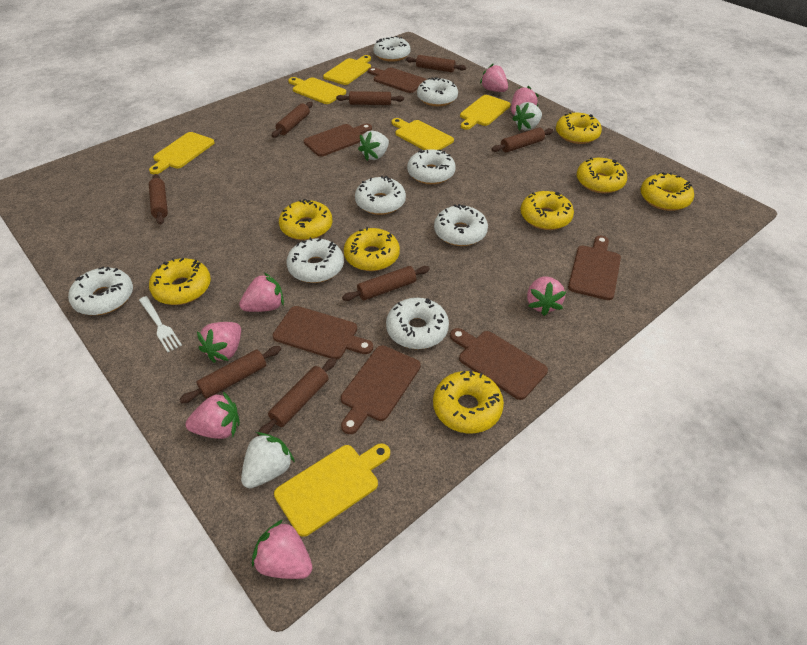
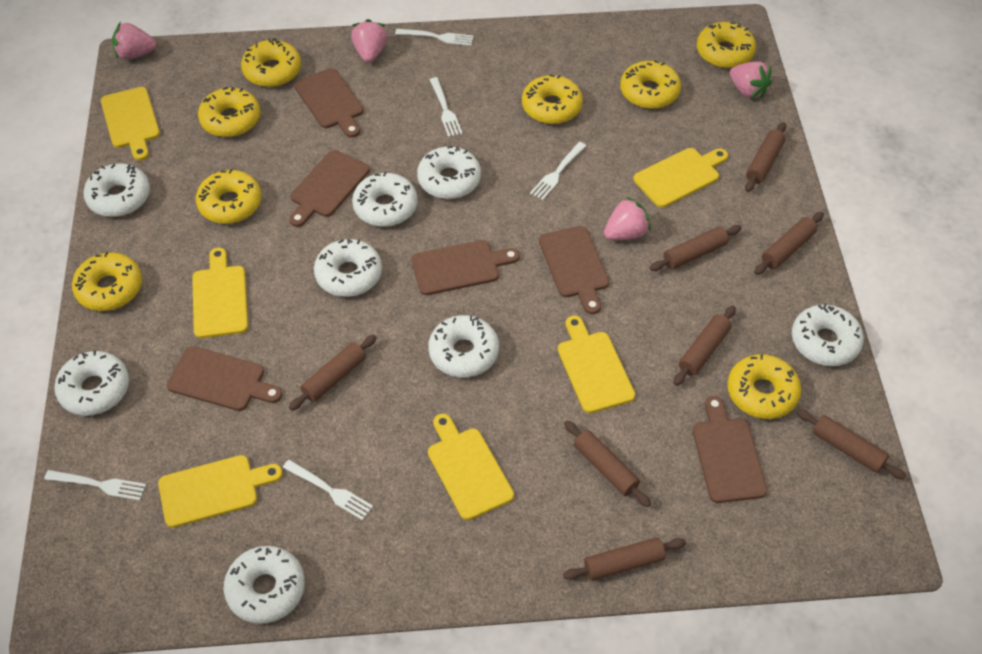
pink strawberry: 7 -> 4
white fork: 1 -> 5
white strawberry: 3 -> 0

